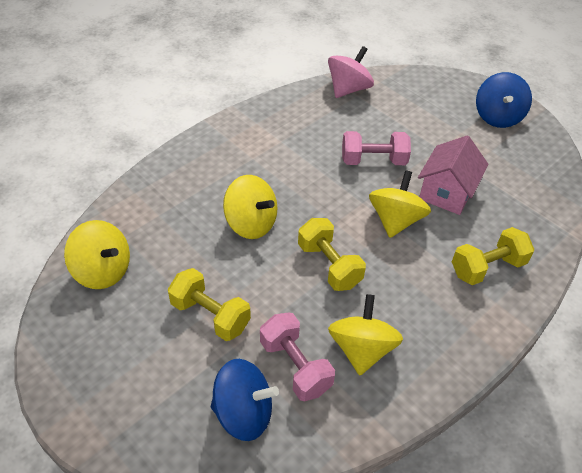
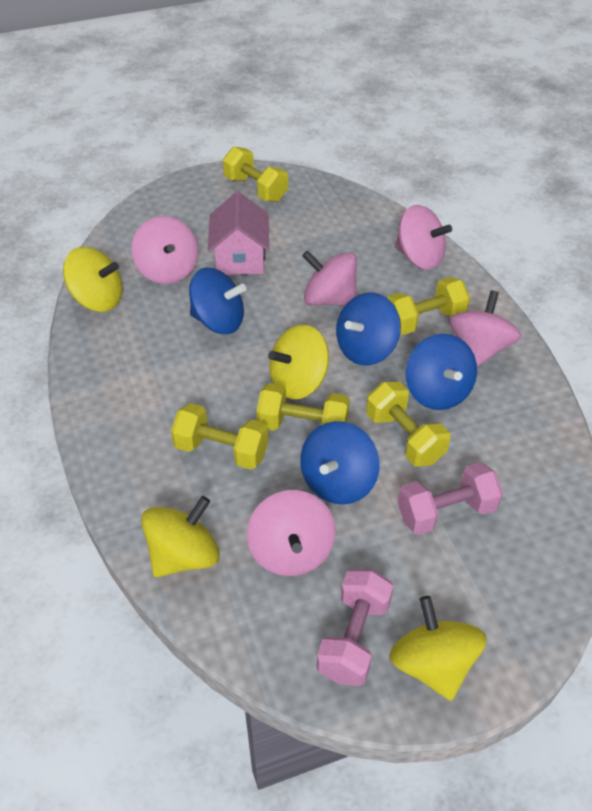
blue spinning top: 2 -> 4
pink spinning top: 1 -> 5
yellow dumbbell: 3 -> 5

